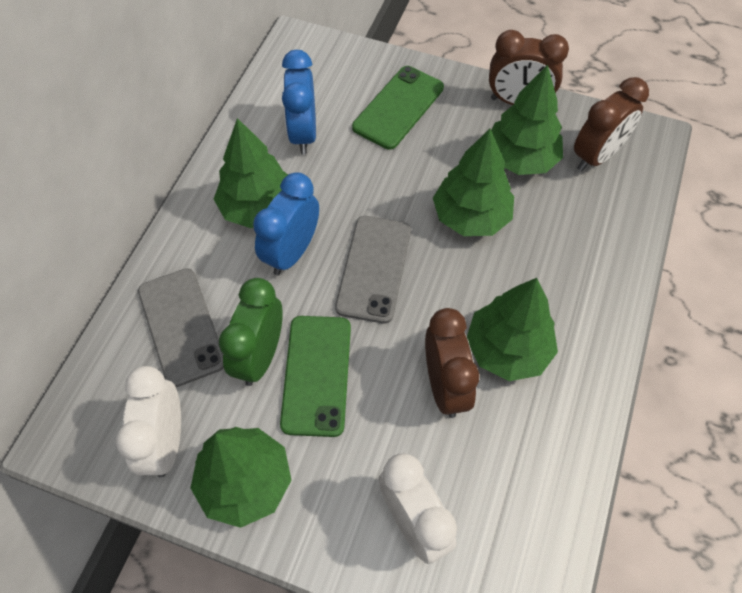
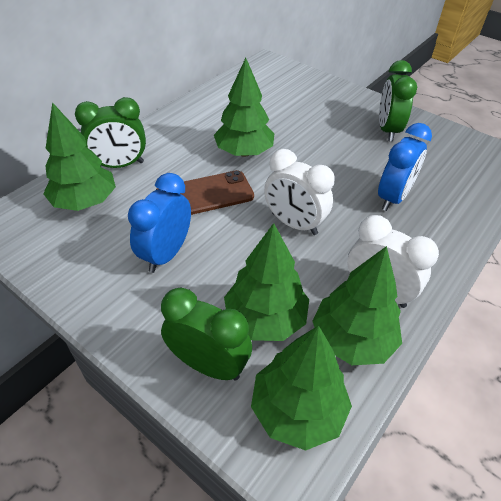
brown clock: 3 -> 0
brown phone: 0 -> 1
green clock: 1 -> 3
green phone: 2 -> 0
grey phone: 2 -> 0

